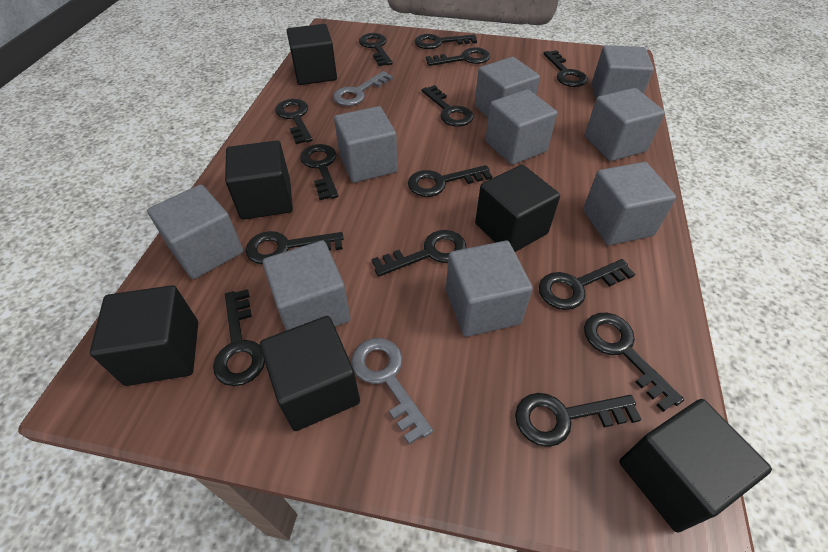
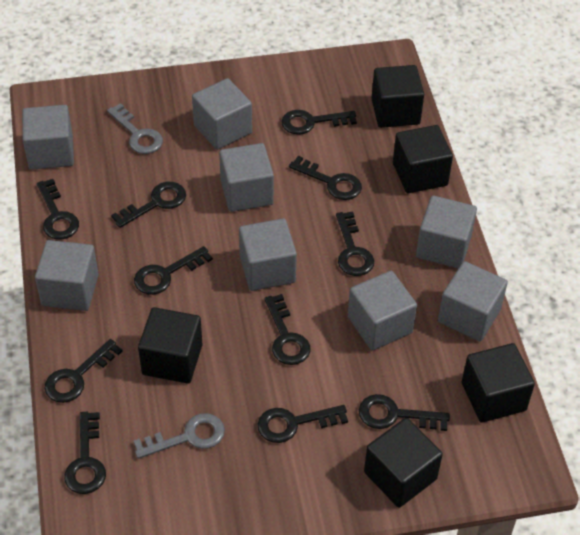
black cube: 6 -> 5
black key: 14 -> 11
grey cube: 9 -> 8

